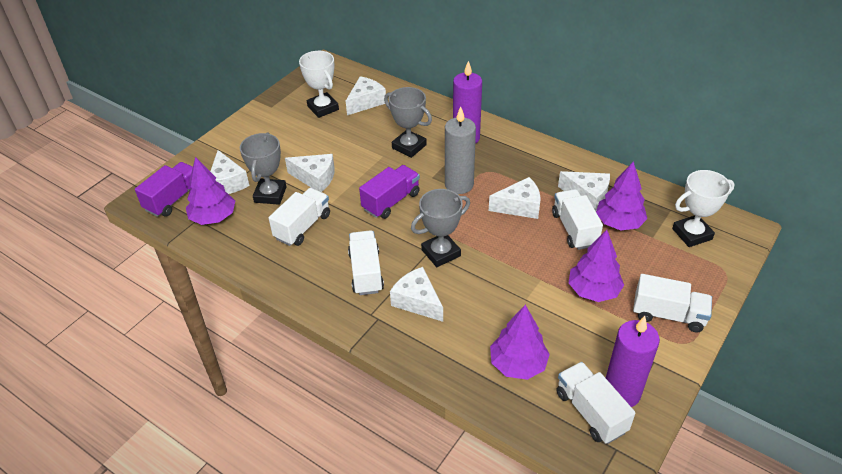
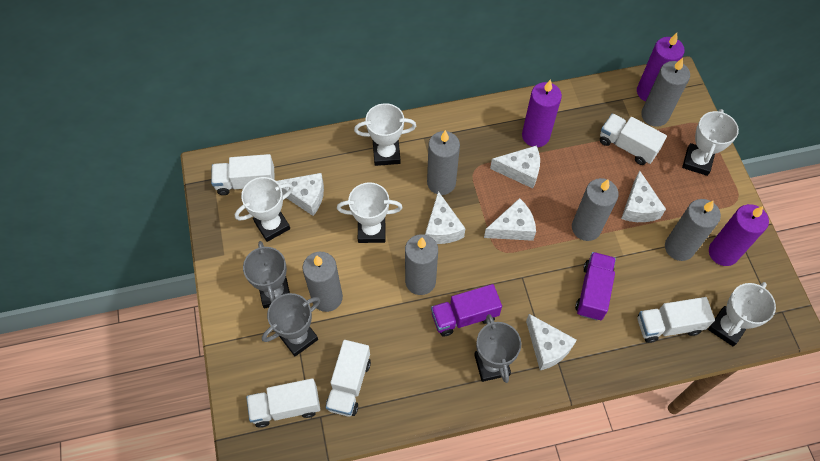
grey candle: 1 -> 6
purple candle: 2 -> 3
purple tree: 4 -> 0
white trophy: 2 -> 5

